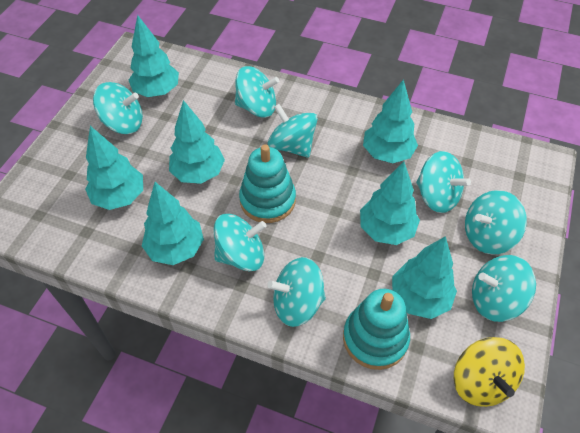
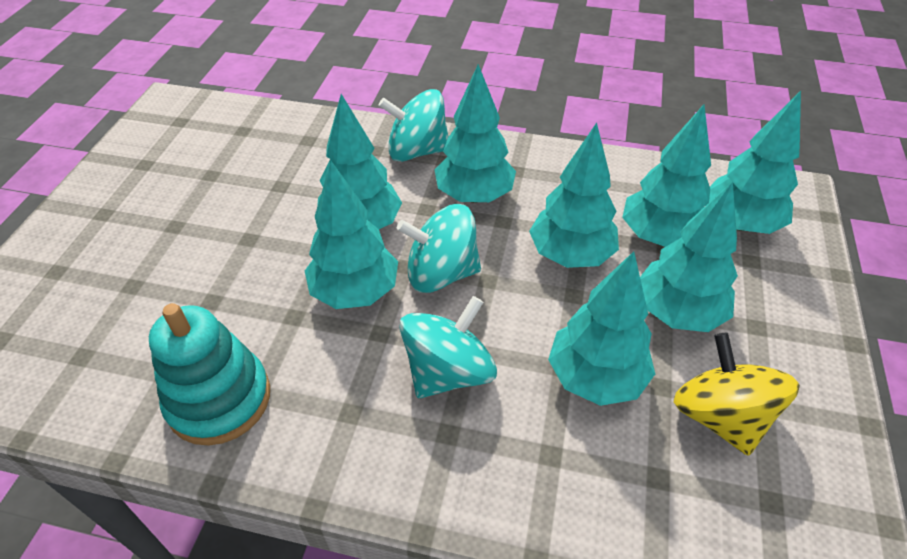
turquoise spinning top: 8 -> 3
turquoise stacking toy: 2 -> 1
turquoise tree: 7 -> 8

